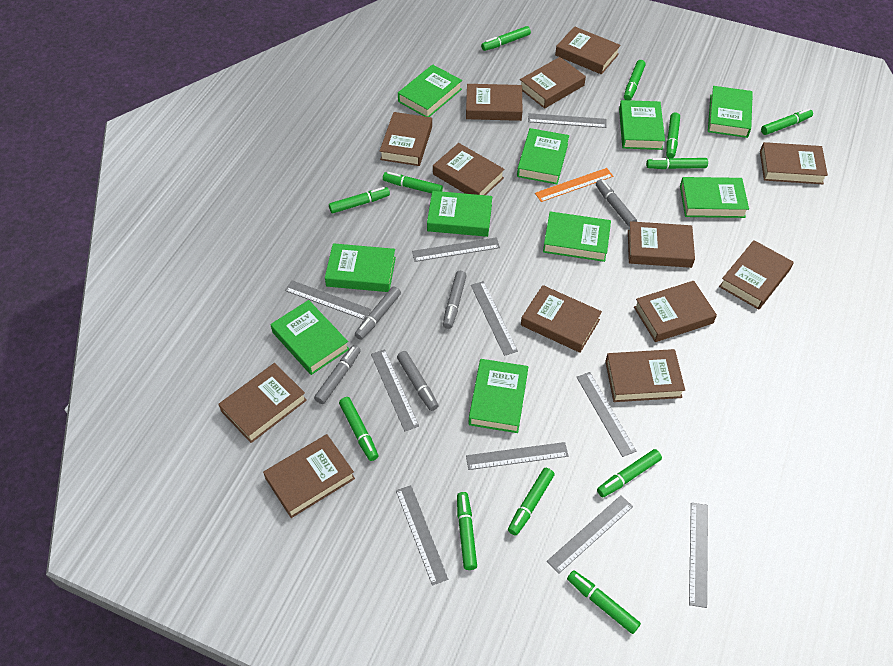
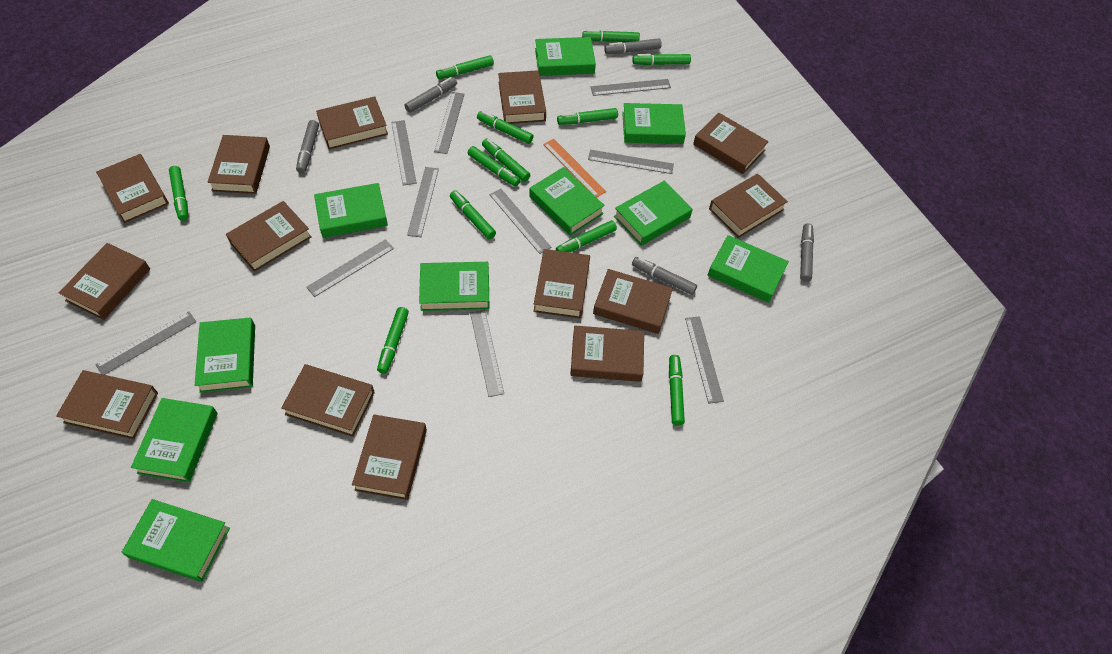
brown book: 13 -> 14

